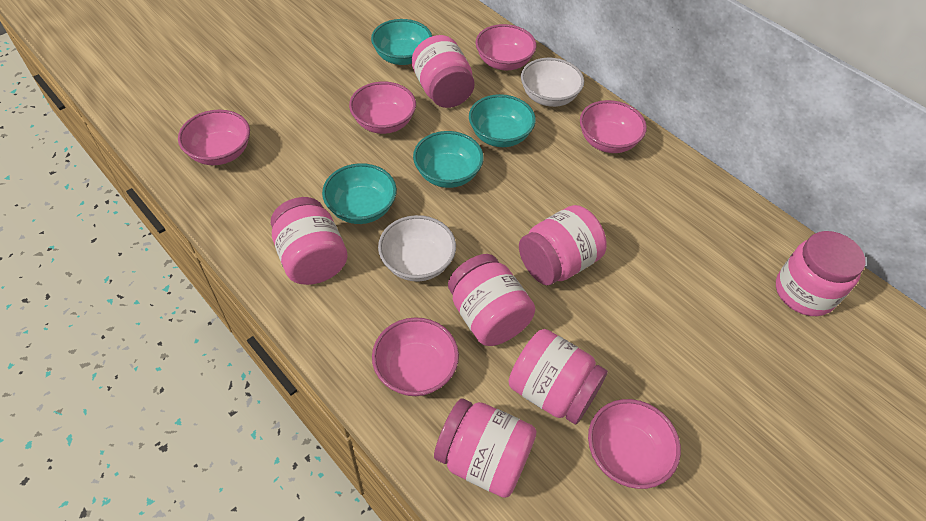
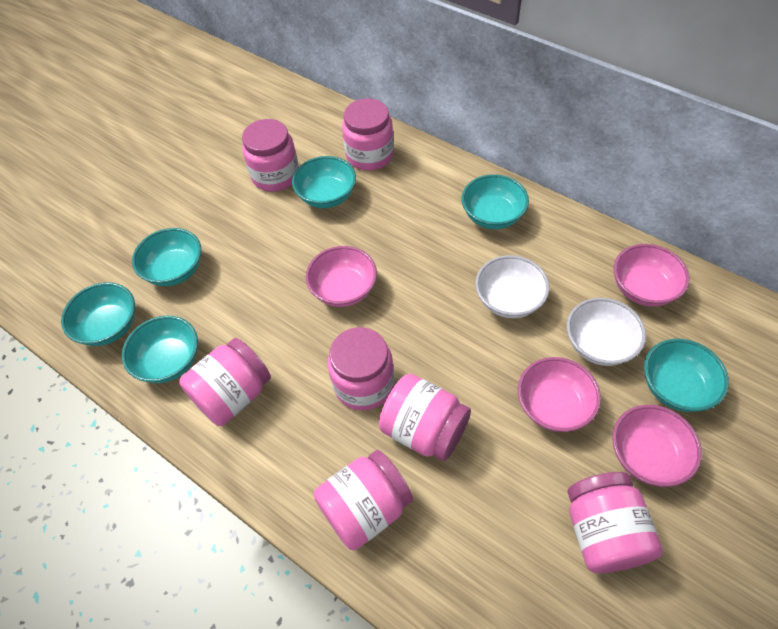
pink bowl: 6 -> 4
turquoise bowl: 4 -> 6

